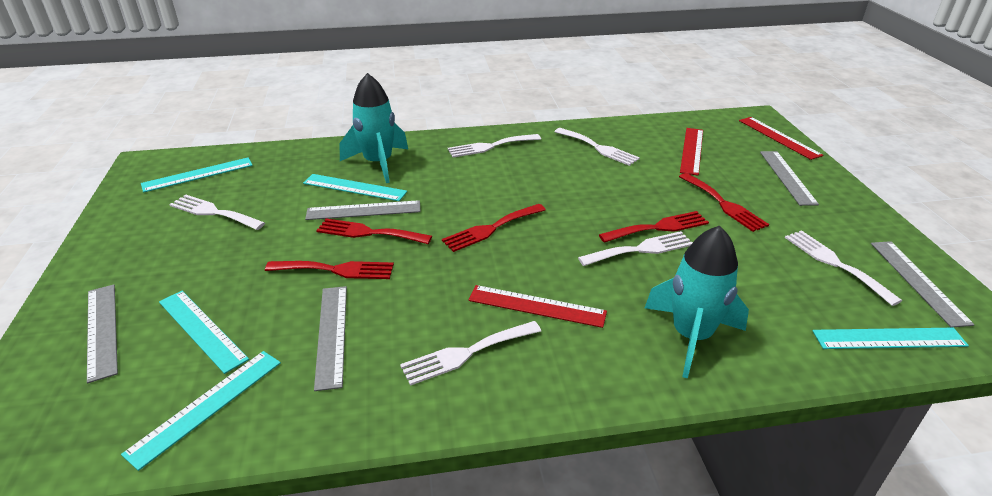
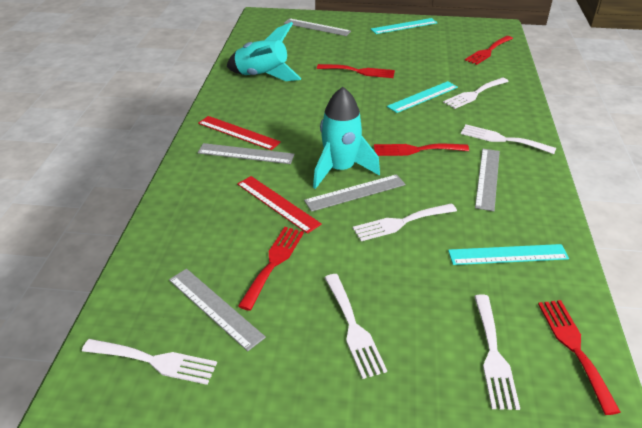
red ruler: 3 -> 2
turquoise ruler: 5 -> 3

